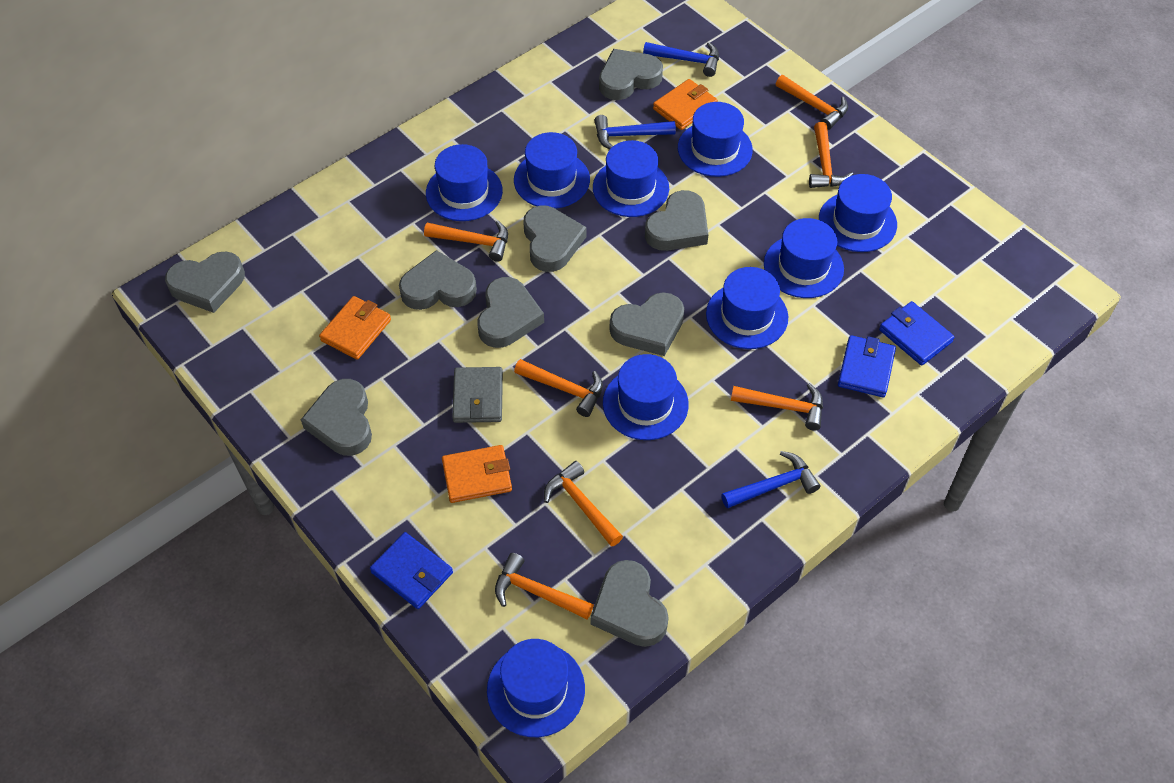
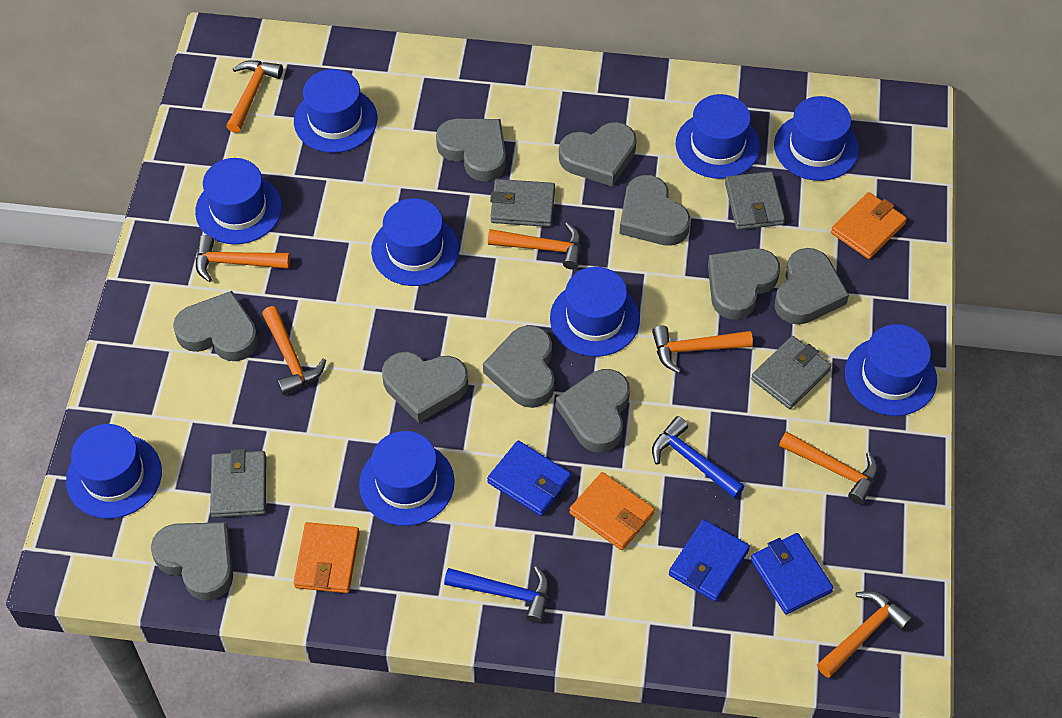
blue hammer: 3 -> 2
grey heart: 9 -> 10
grey wallet: 1 -> 4

